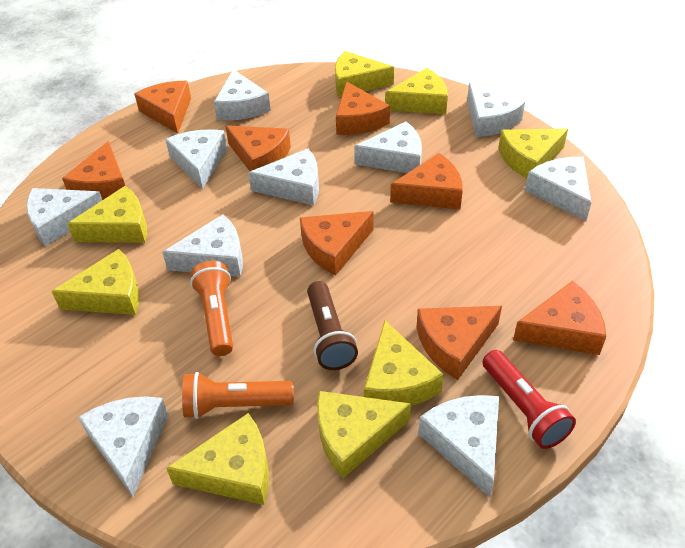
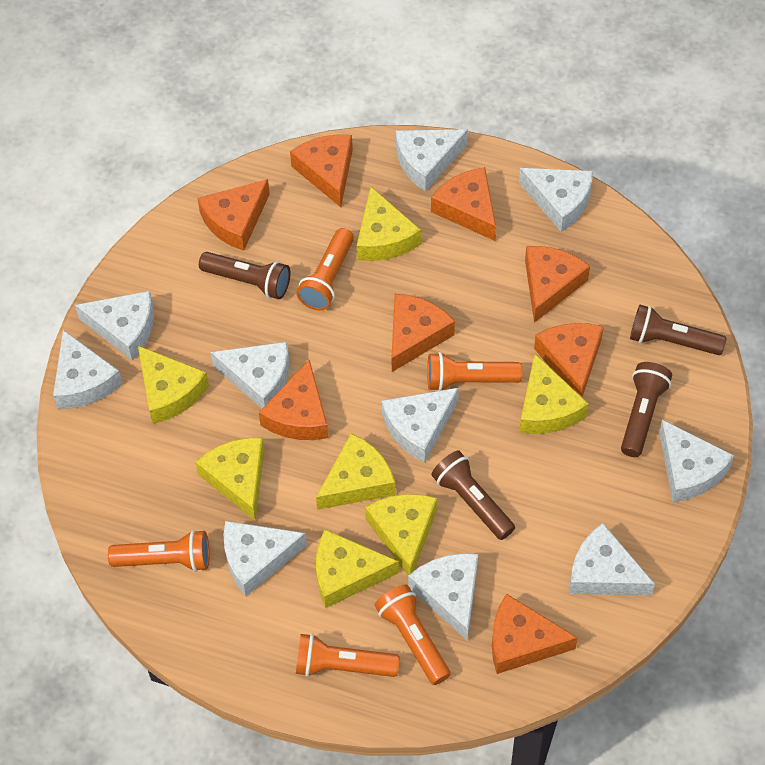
brown flashlight: 1 -> 4
orange flashlight: 2 -> 5
red flashlight: 1 -> 0
yellow cheese: 8 -> 7

